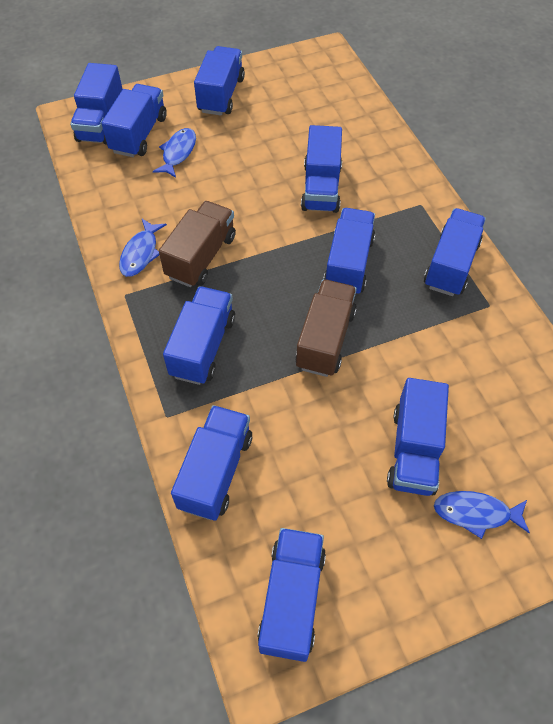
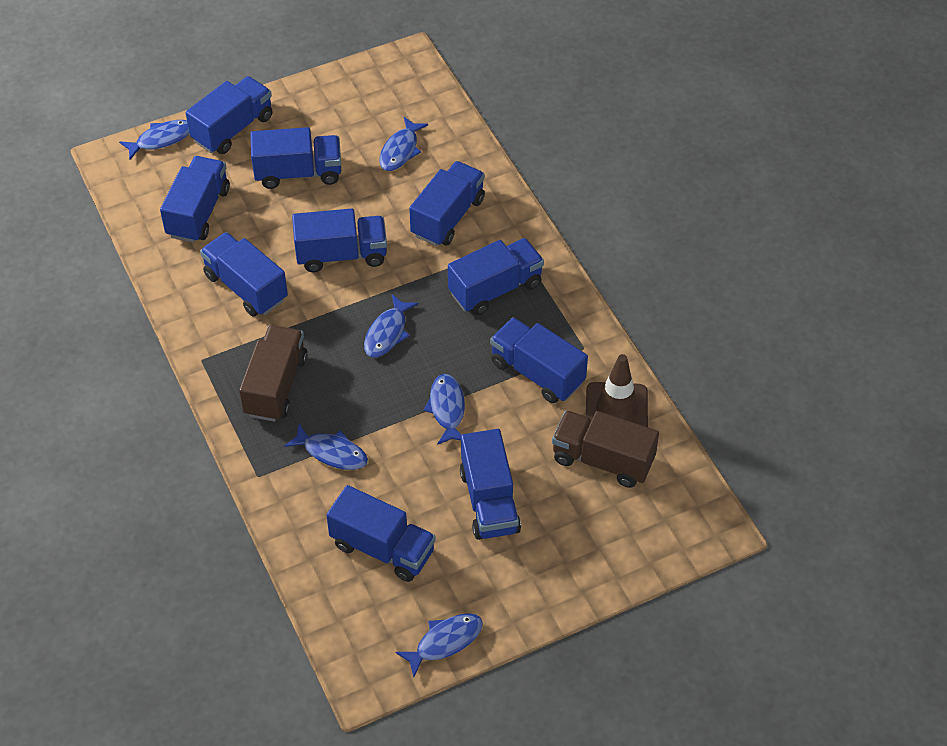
blue fish: 3 -> 6
brown traffic cone: 0 -> 1

